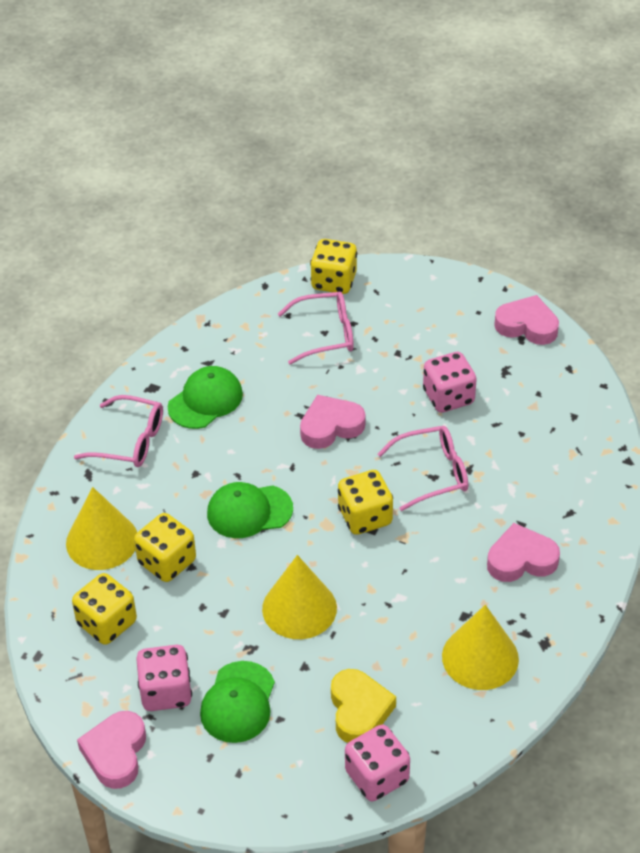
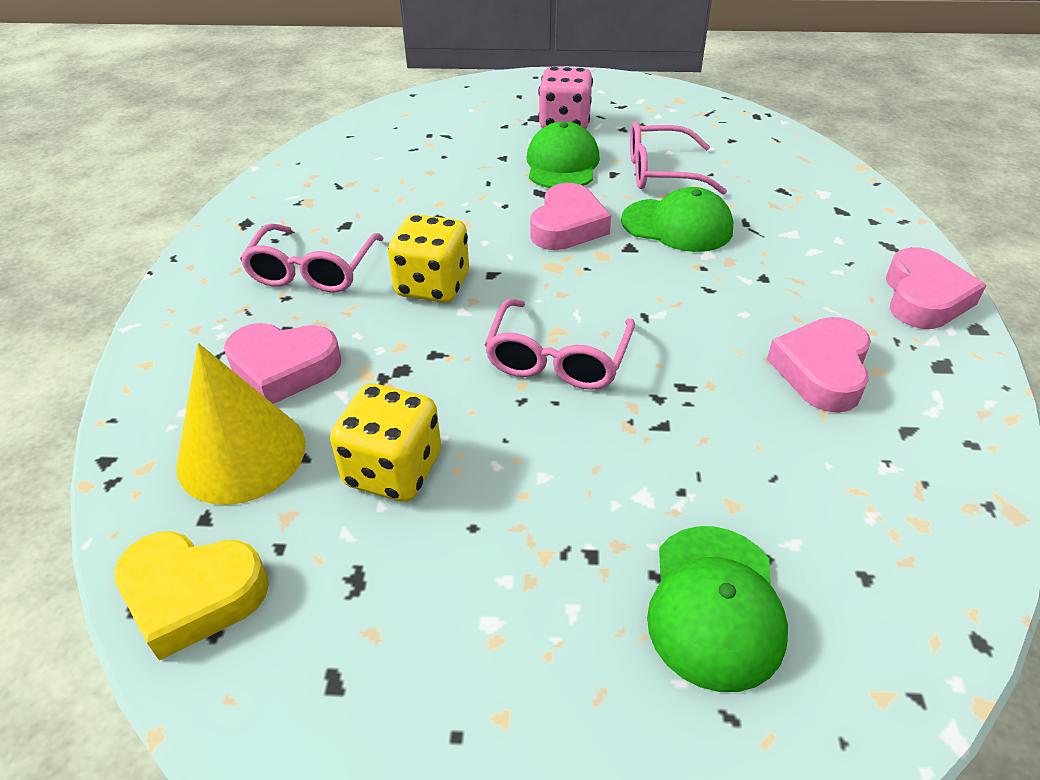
pink dice: 3 -> 1
yellow cone: 3 -> 1
yellow dice: 4 -> 2

